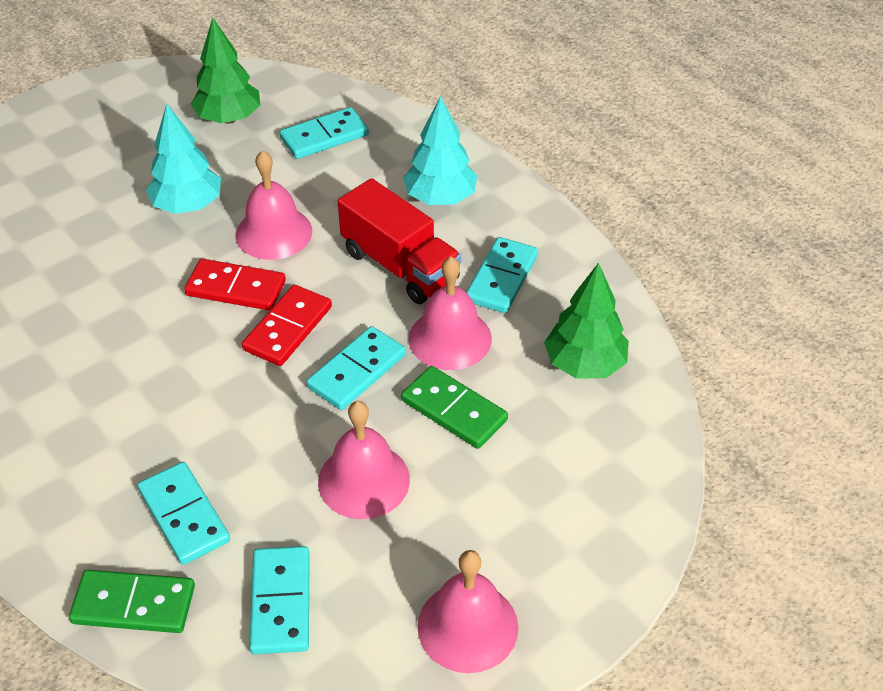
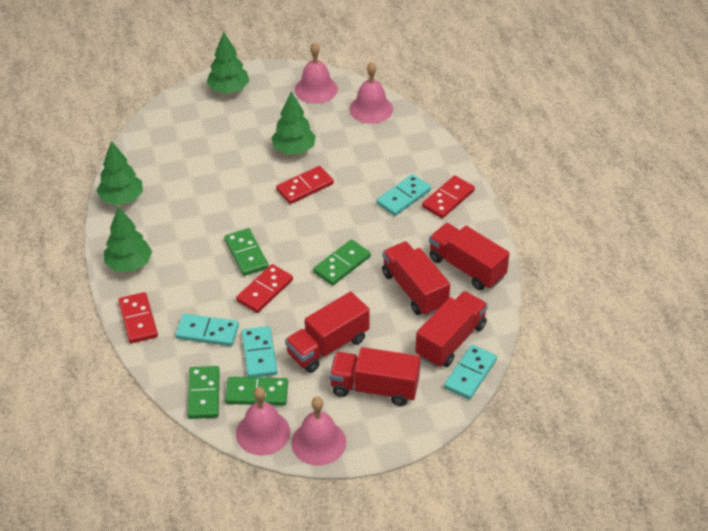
green domino: 2 -> 4
green tree: 2 -> 4
red domino: 2 -> 4
red truck: 1 -> 5
turquoise domino: 5 -> 4
turquoise tree: 2 -> 0

